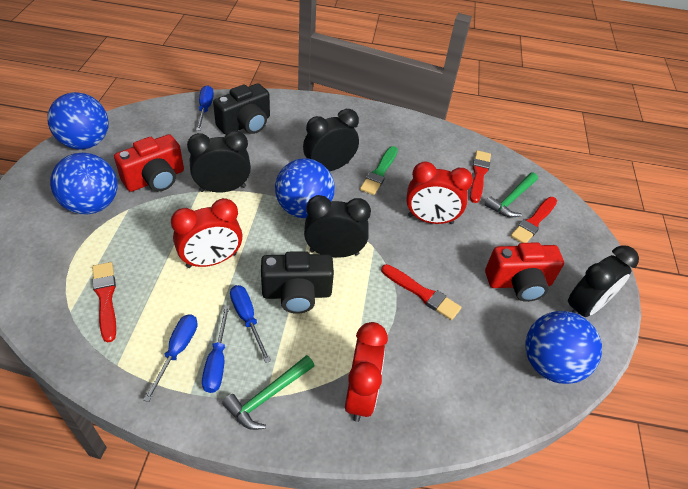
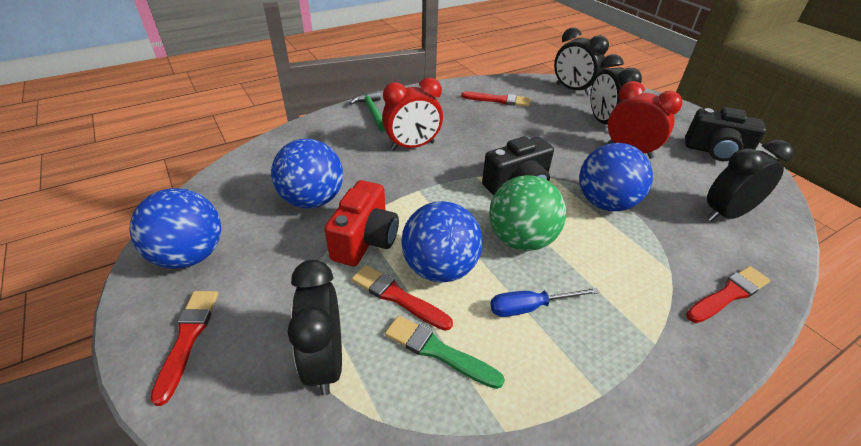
blue screwdriver: 4 -> 1
green ball: 0 -> 1
green hammer: 2 -> 1
red camera: 2 -> 1
red clock: 3 -> 2

